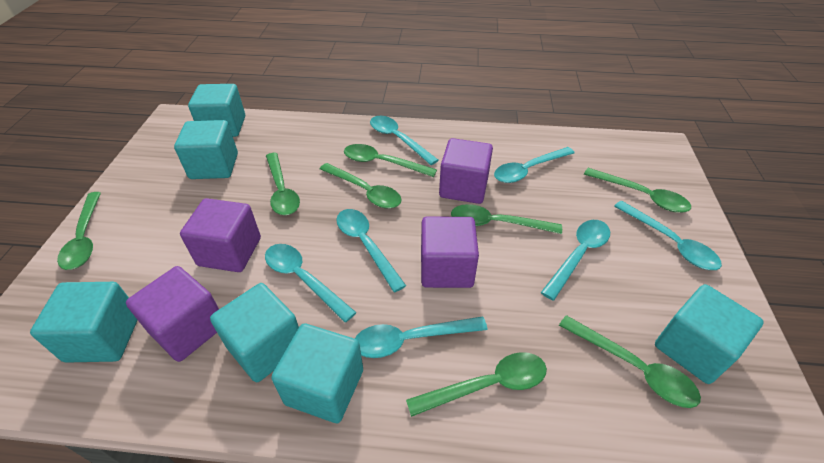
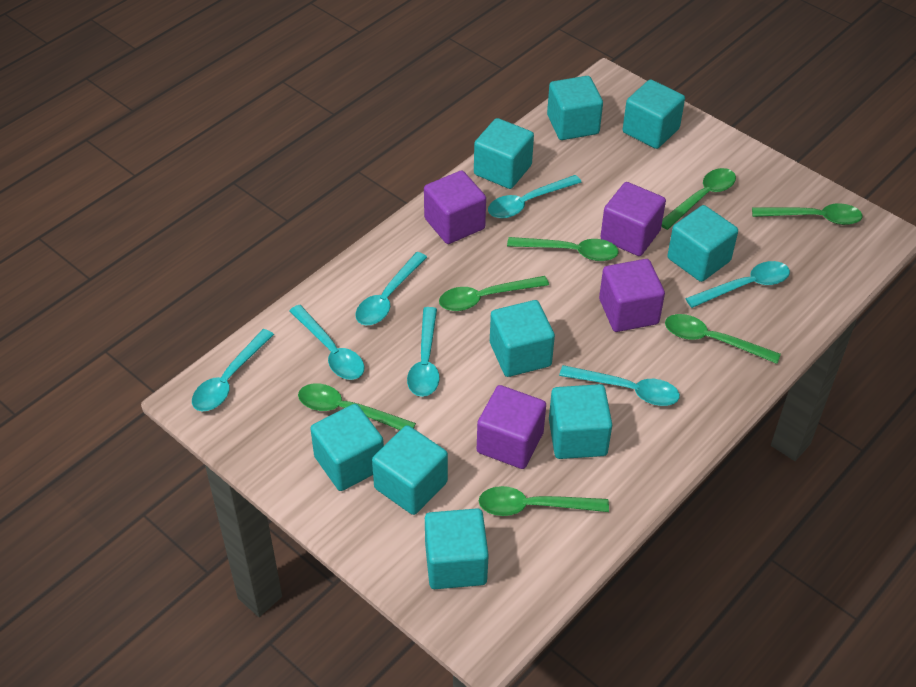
green spoon: 8 -> 7
turquoise cube: 6 -> 9

